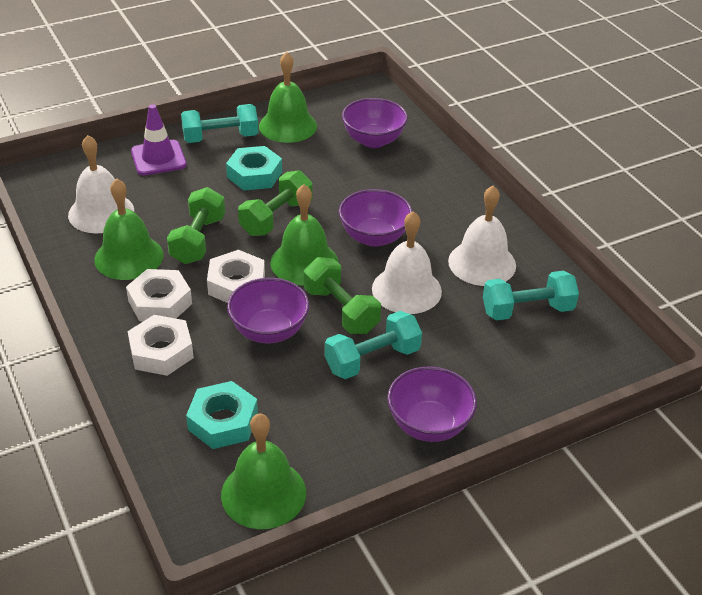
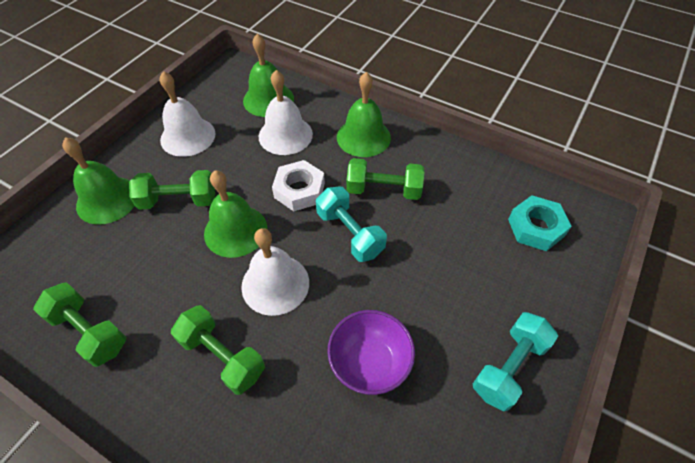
green dumbbell: 3 -> 4
purple bowl: 4 -> 1
purple traffic cone: 1 -> 0
turquoise dumbbell: 3 -> 2
turquoise nut: 2 -> 1
white nut: 3 -> 1

